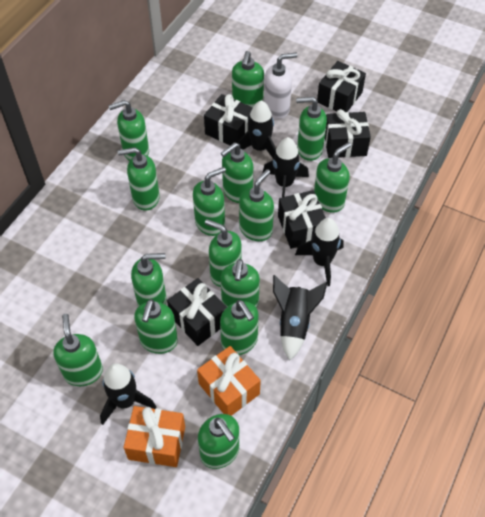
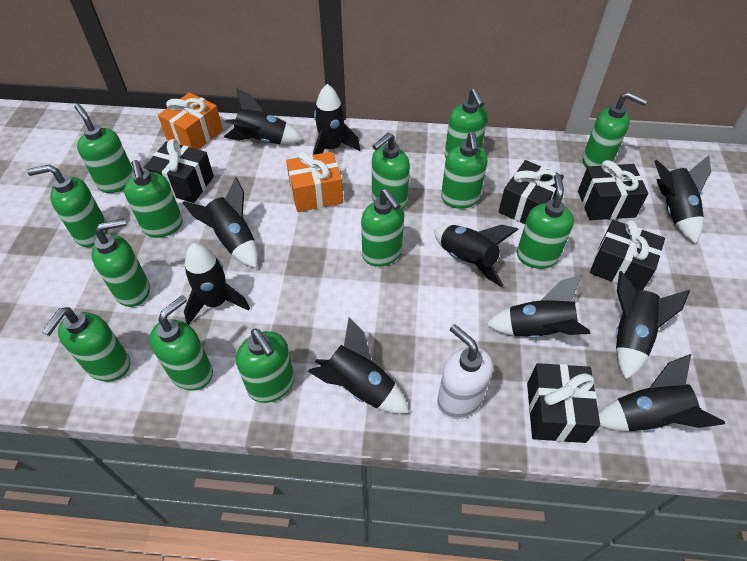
black rocket: 5 -> 10
green soap dispenser: 15 -> 13

